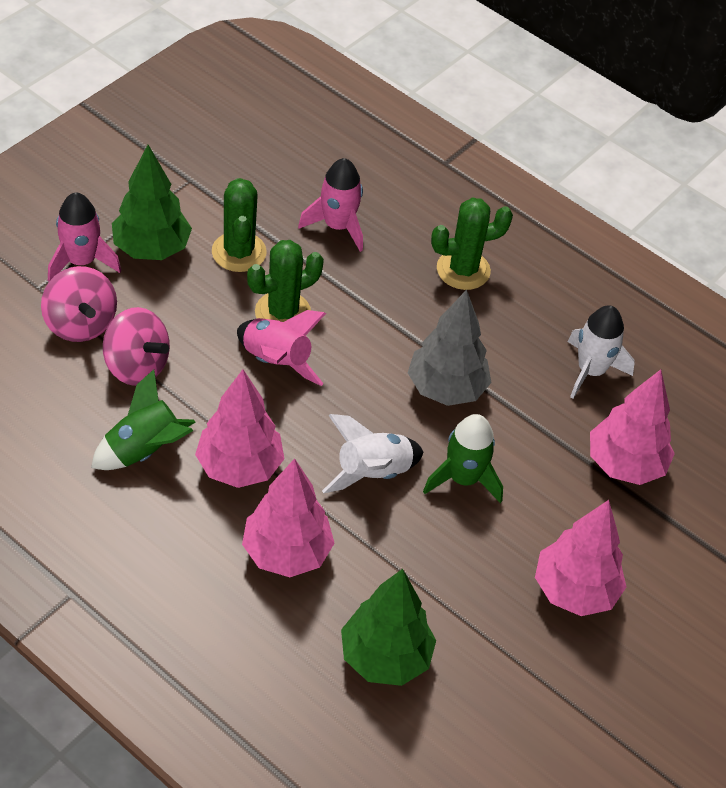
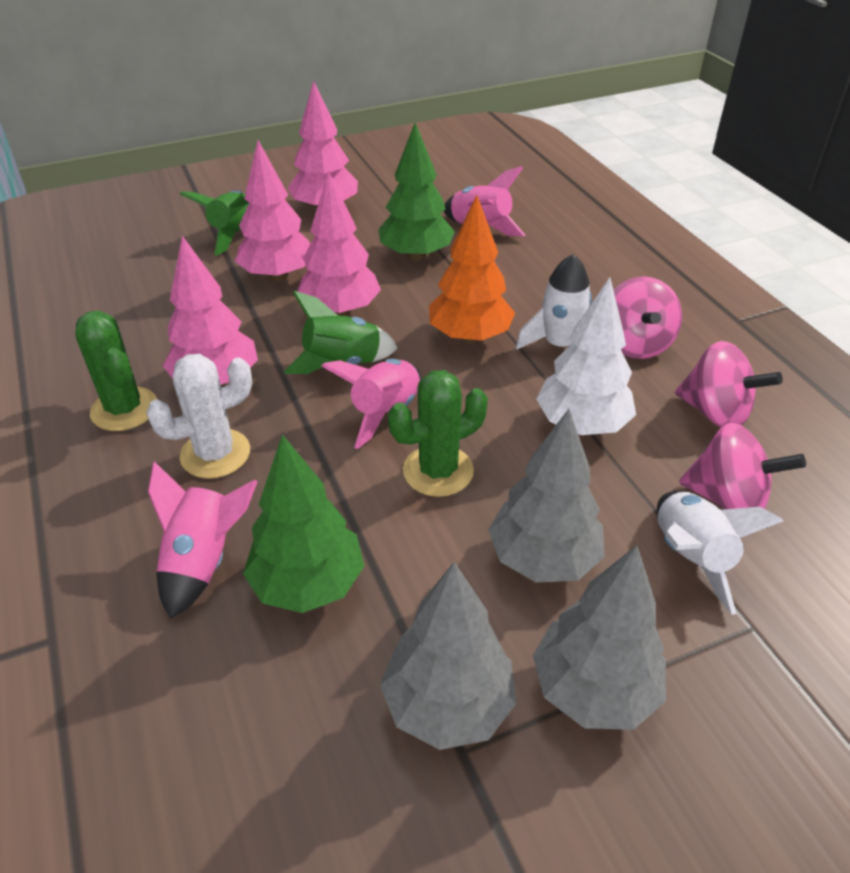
green cactus: 3 -> 2
grey tree: 1 -> 3
orange tree: 0 -> 1
pink spinning top: 2 -> 3
white cactus: 0 -> 1
white tree: 0 -> 1

